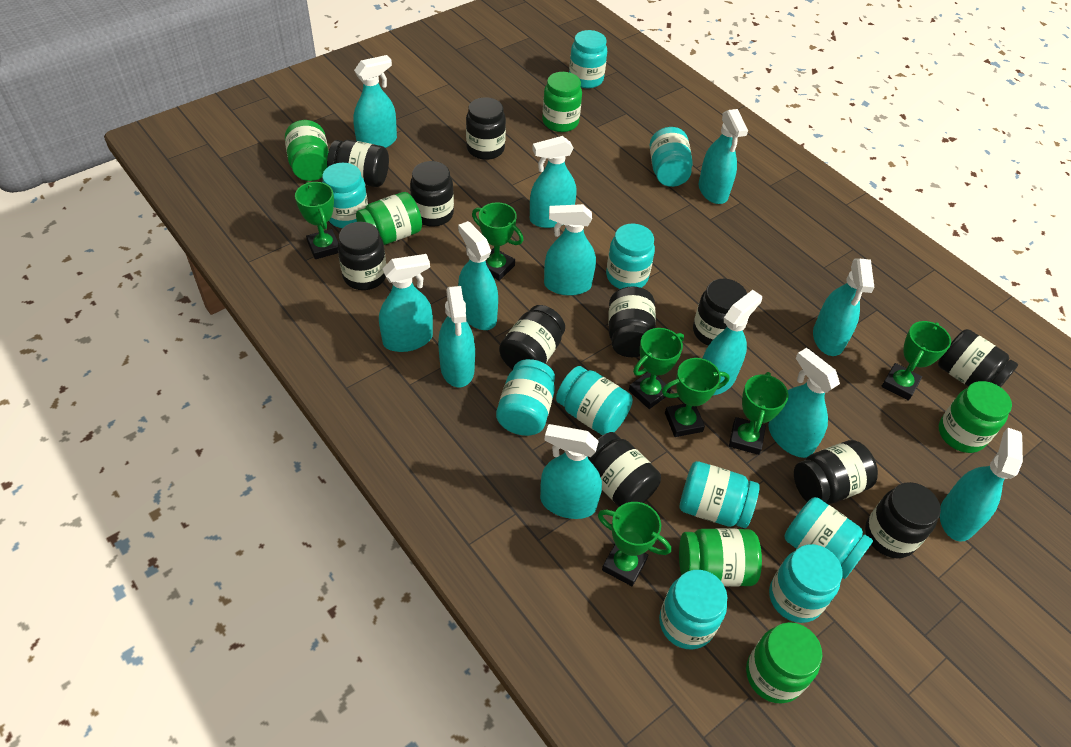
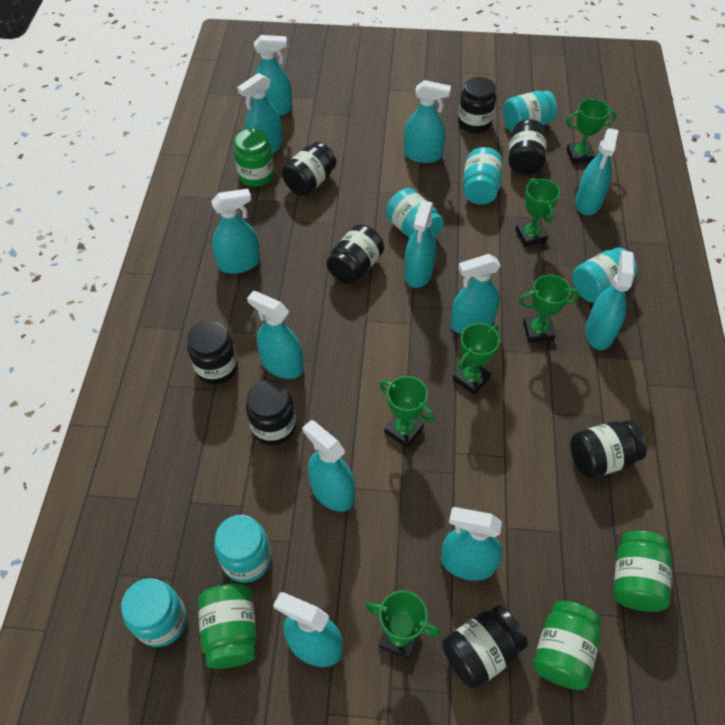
black jar: 11 -> 8
green jar: 6 -> 4
green trophy: 7 -> 6
turquoise jar: 10 -> 6

